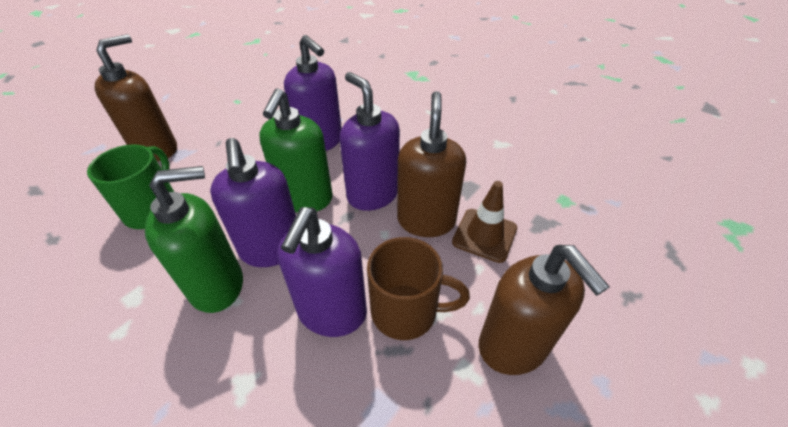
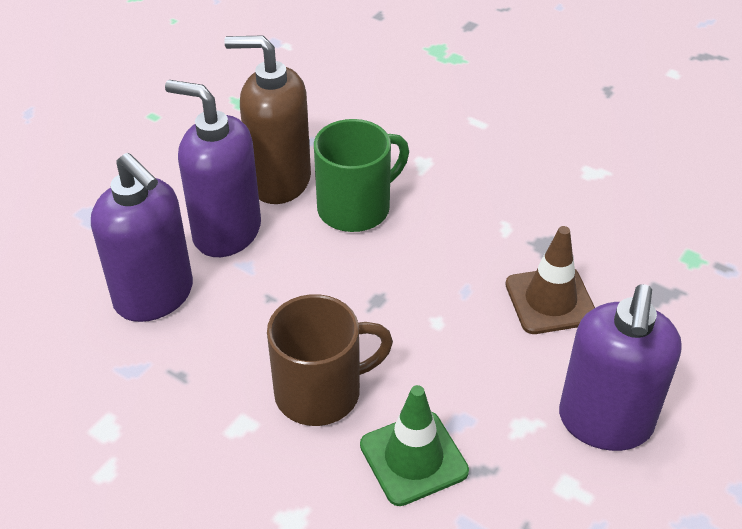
brown soap dispenser: 3 -> 1
green soap dispenser: 2 -> 0
green traffic cone: 0 -> 1
purple soap dispenser: 4 -> 3

